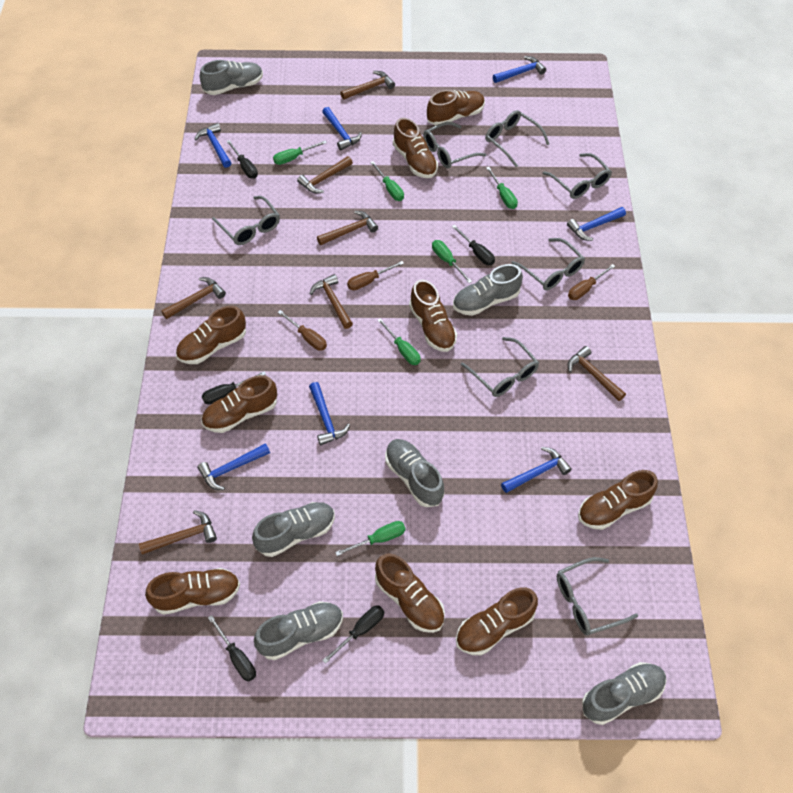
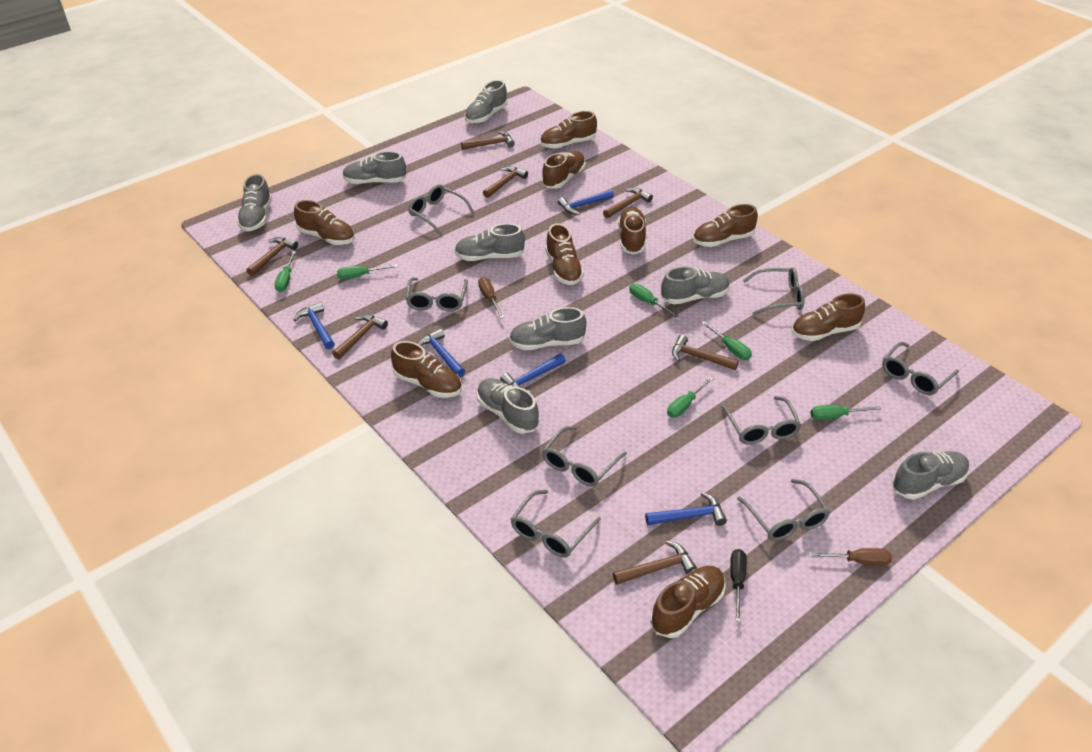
black screwdriver: 5 -> 1
blue hammer: 7 -> 5
brown screwdriver: 3 -> 2
grey glasses: 7 -> 8
grey shoe: 6 -> 8

